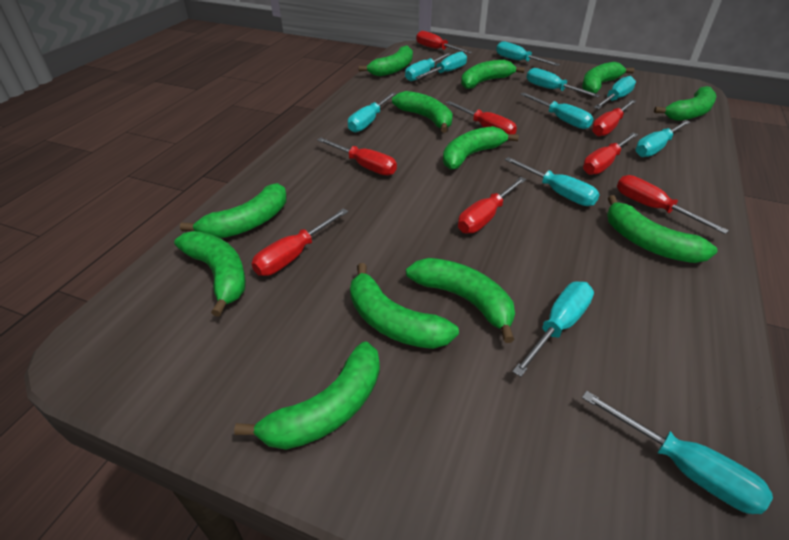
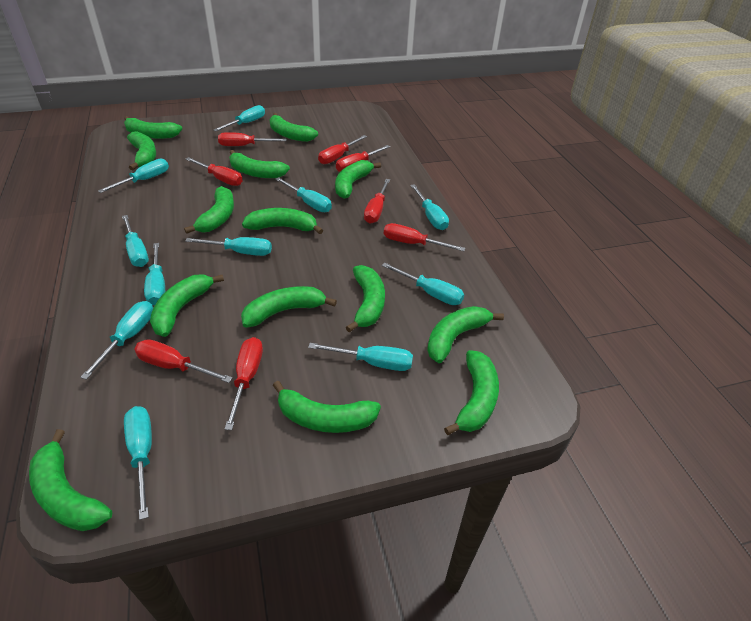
green banana: 12 -> 14

